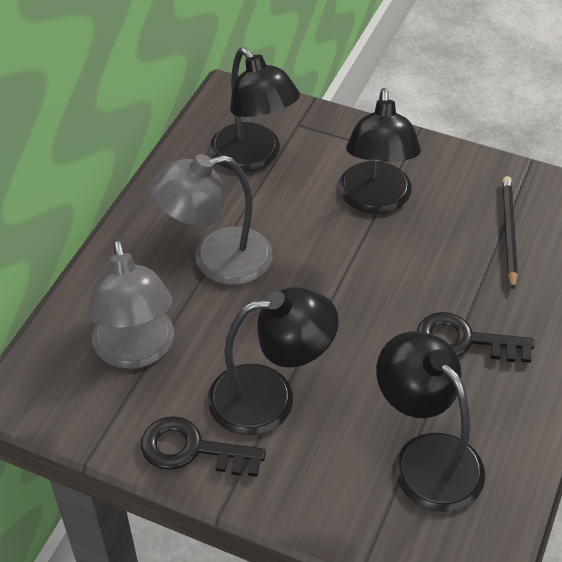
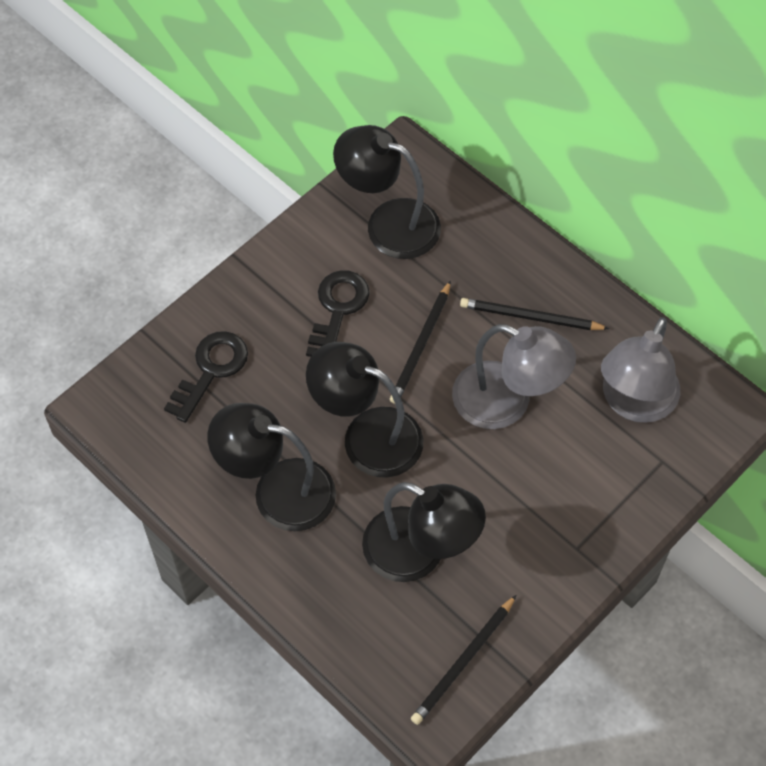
black pencil: 1 -> 3

